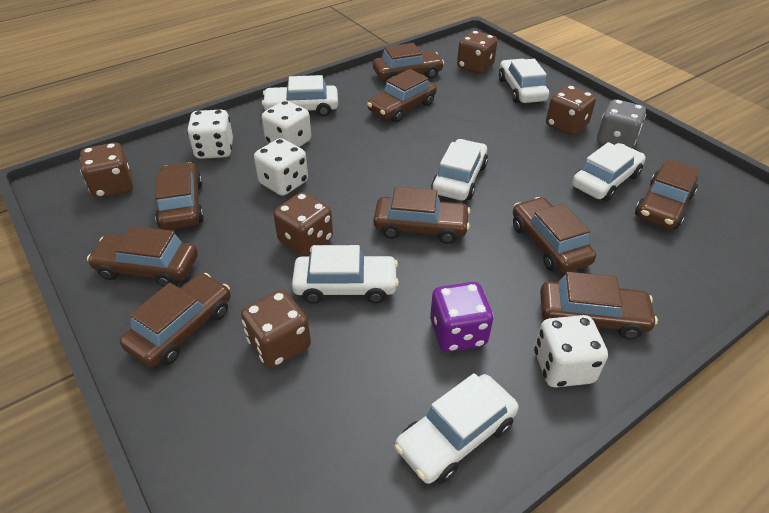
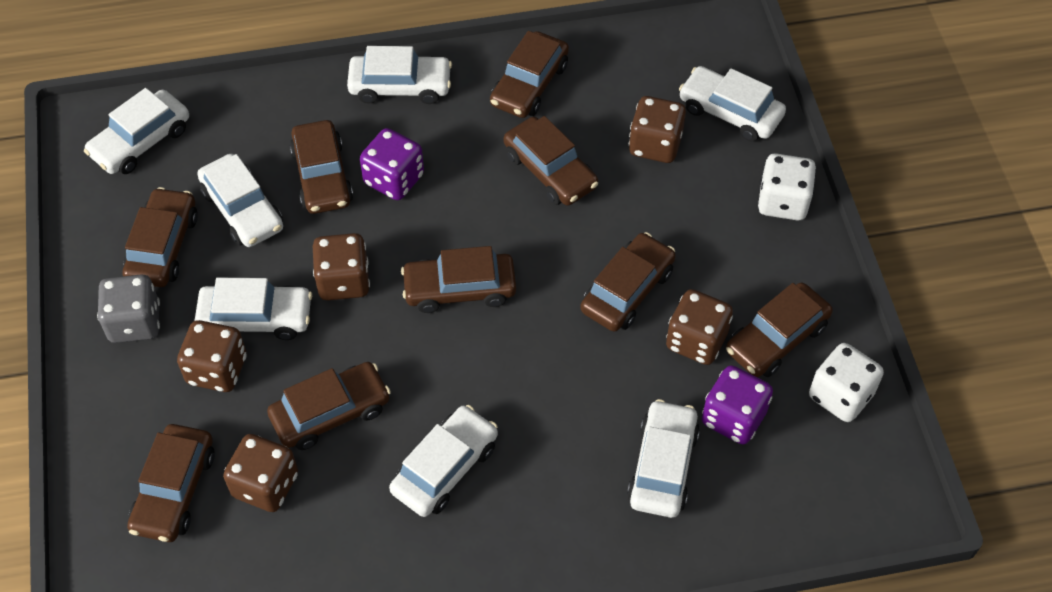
purple dice: 1 -> 2
white car: 6 -> 7
white dice: 4 -> 2

